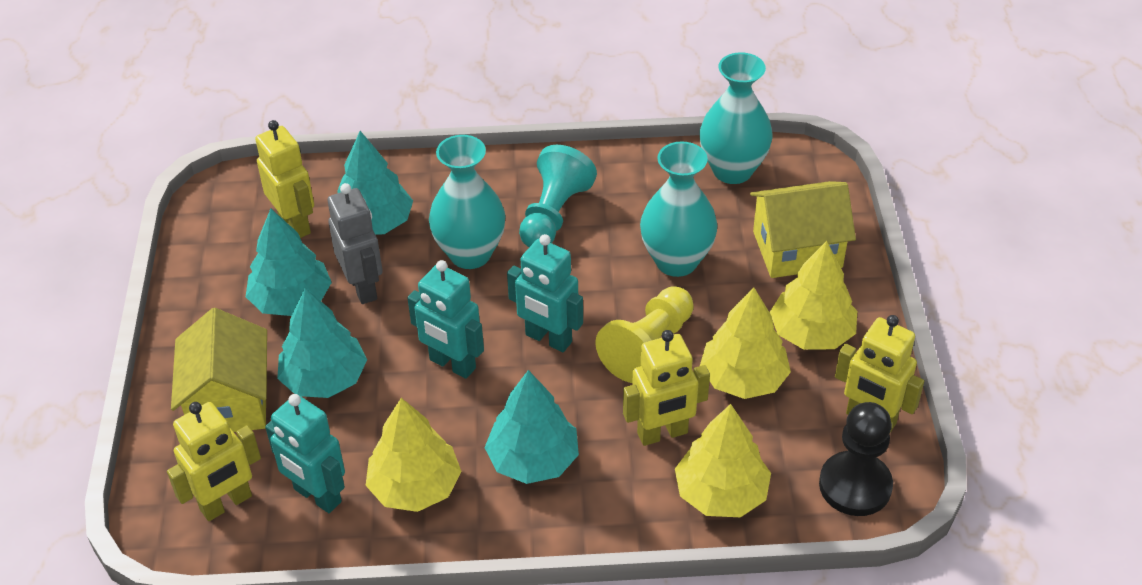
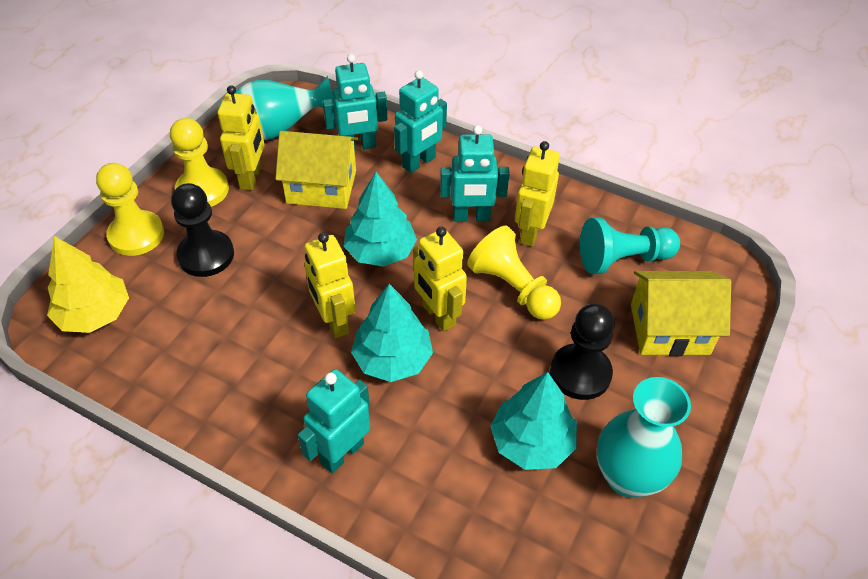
black pawn: 1 -> 2
grey robot: 1 -> 0
turquoise robot: 3 -> 4
turquoise tree: 4 -> 3
turquoise vase: 3 -> 2
yellow pawn: 1 -> 3
yellow tree: 4 -> 1

